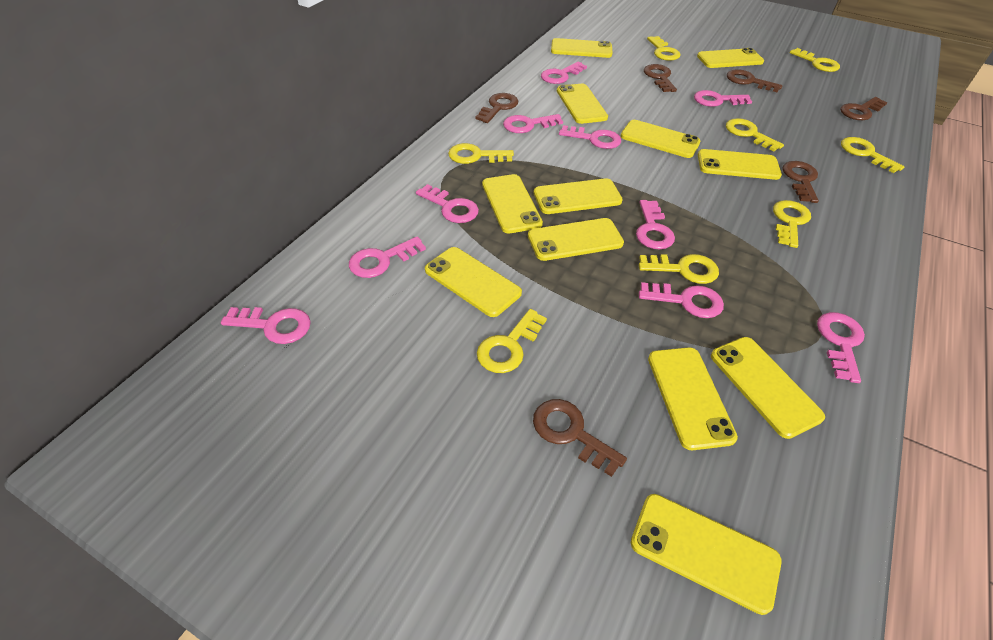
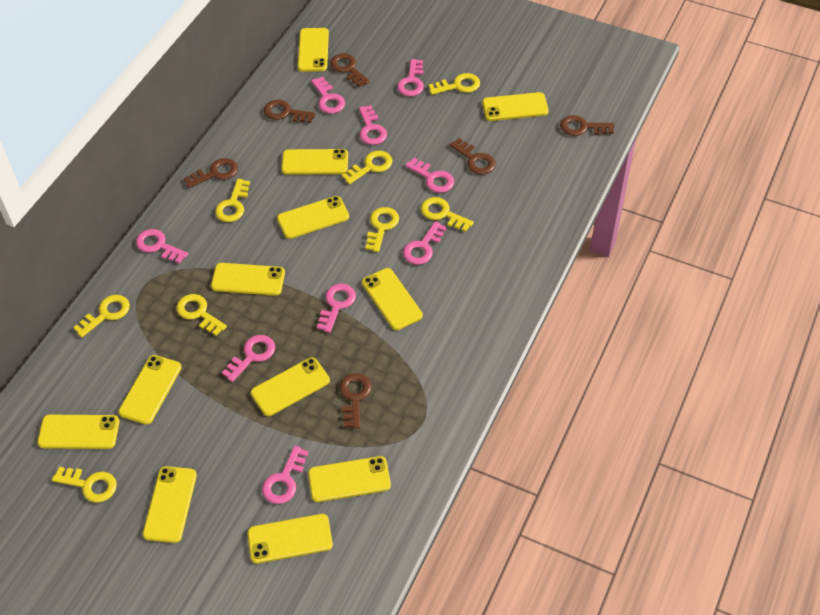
pink key: 10 -> 9

